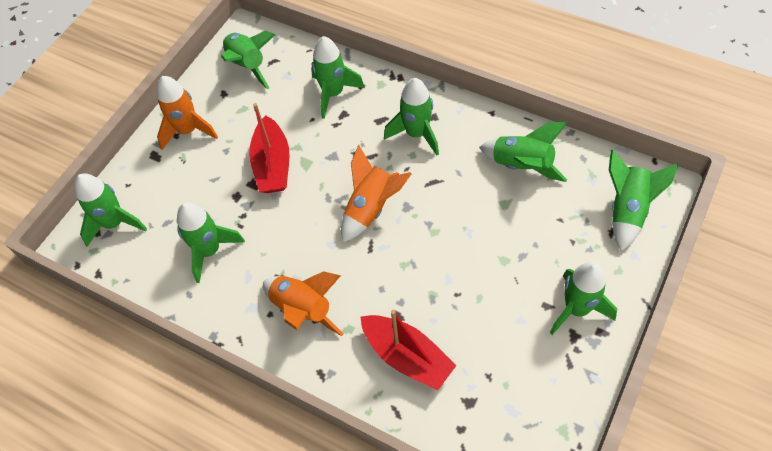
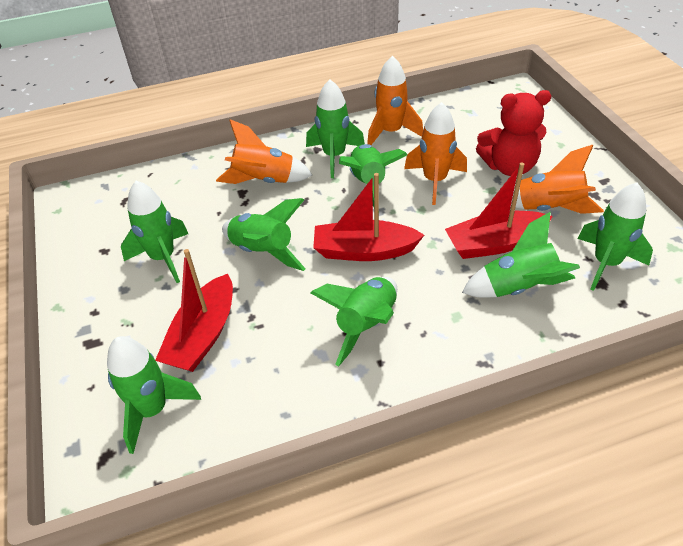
orange rocket: 3 -> 4
red boat: 2 -> 3
red teddy bear: 0 -> 1

